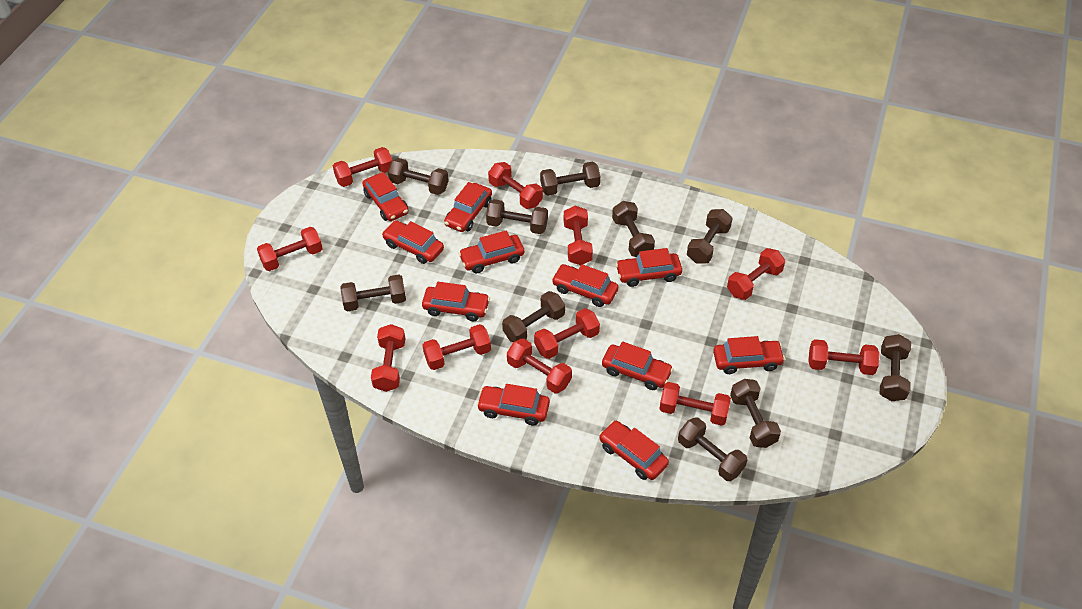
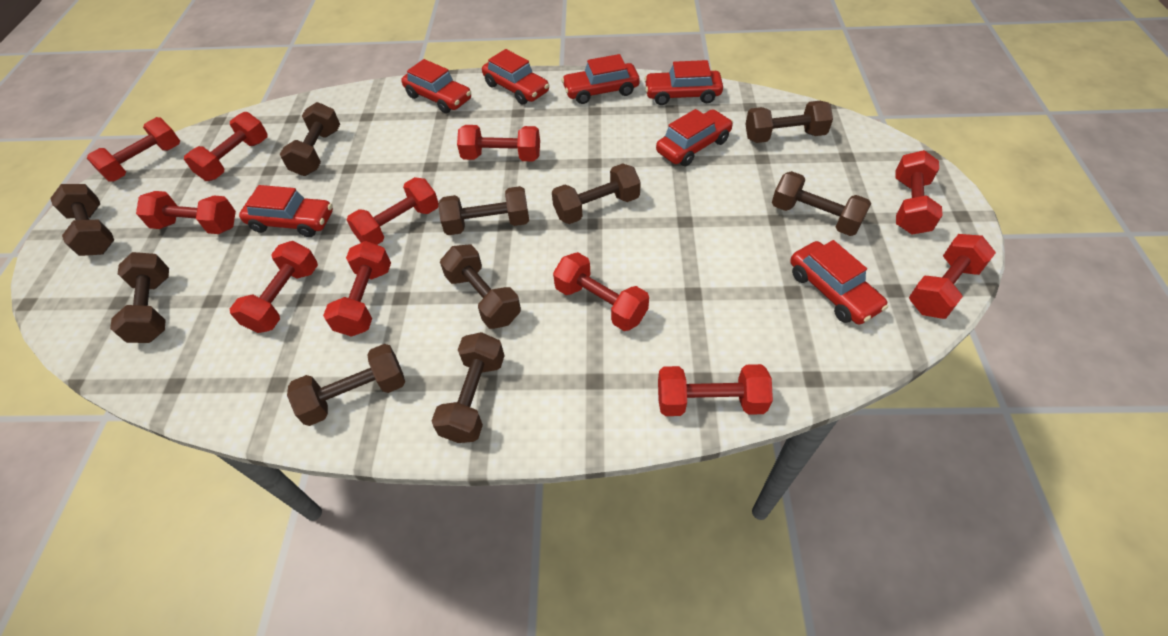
red car: 11 -> 7

